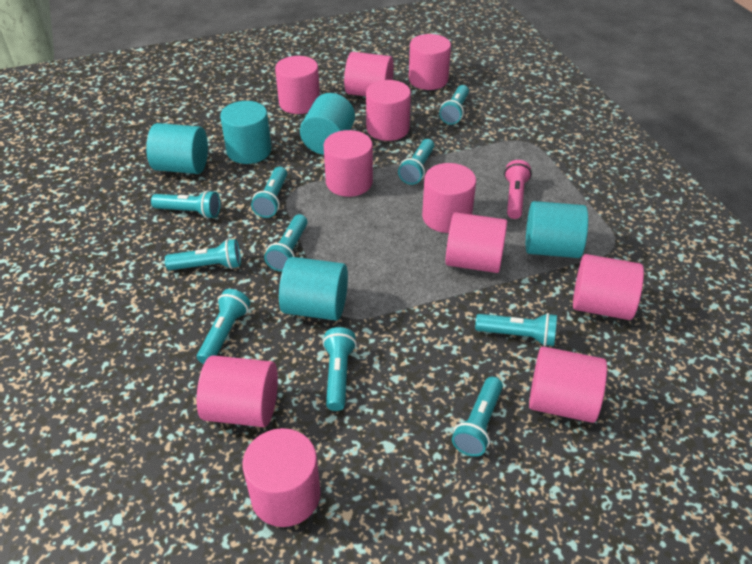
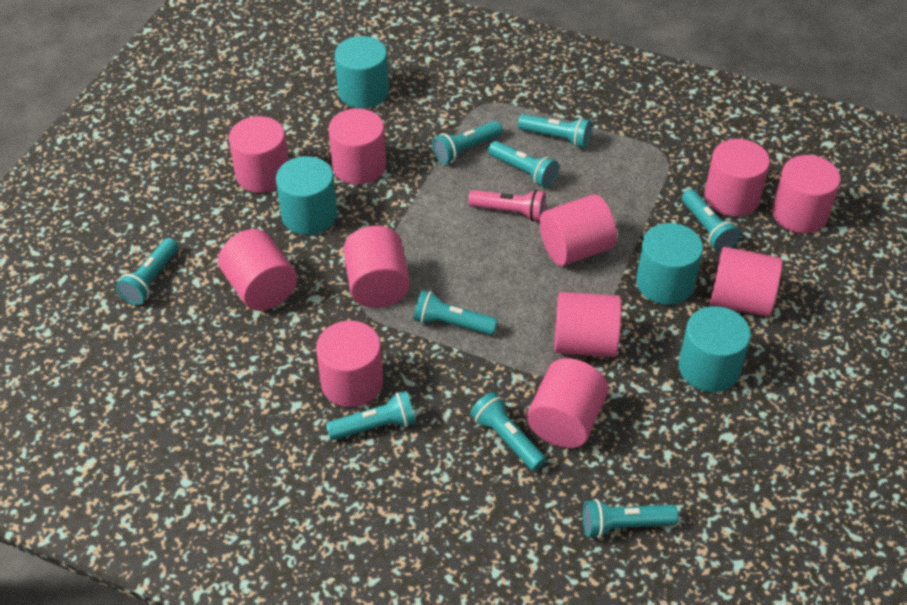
turquoise cylinder: 5 -> 4
turquoise flashlight: 10 -> 9

